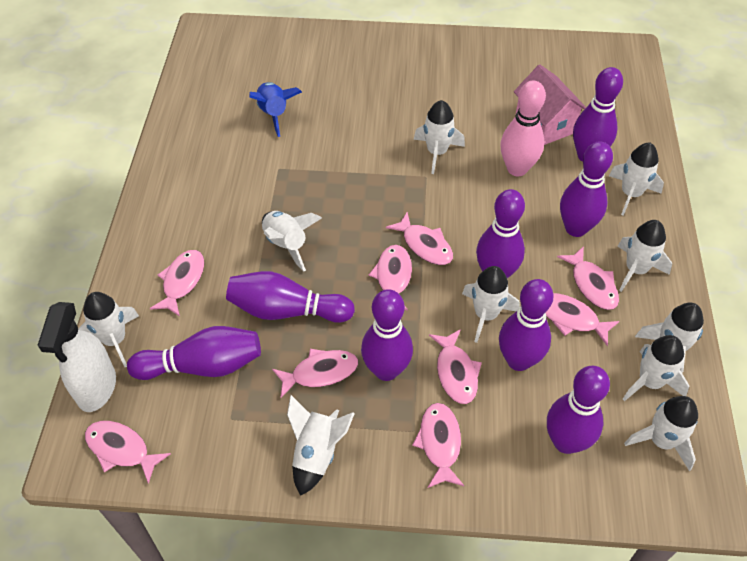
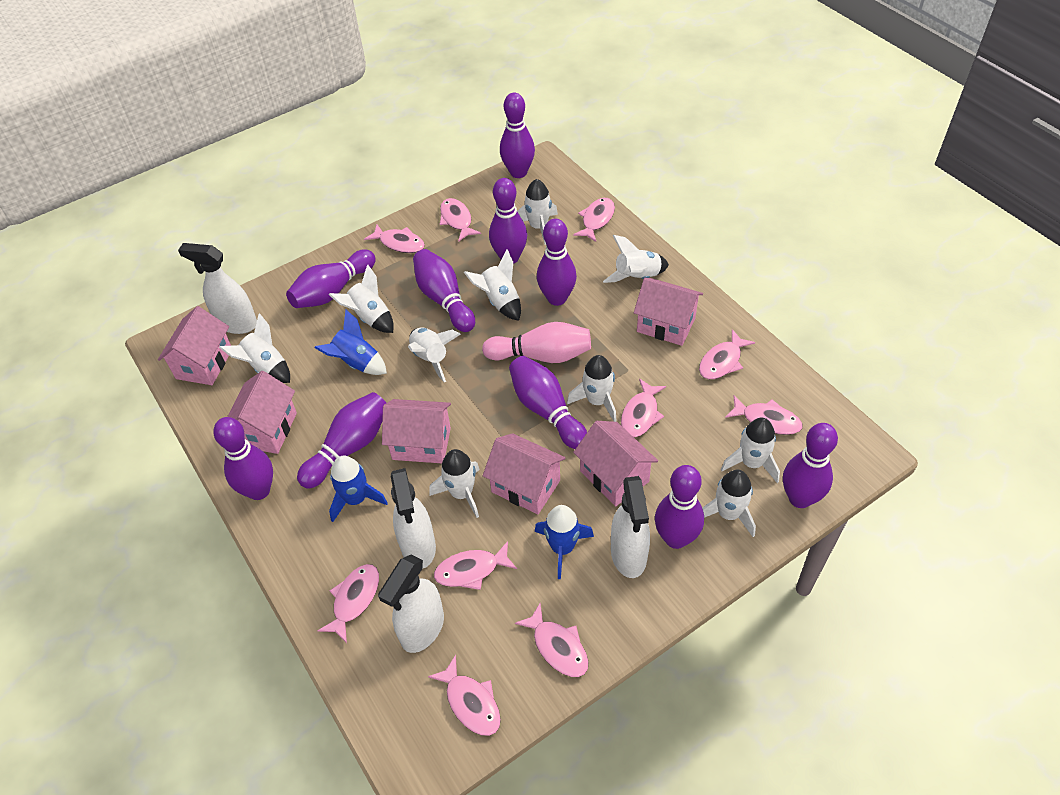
blue rocket: 1 -> 3
pink fish: 9 -> 10
pink house: 1 -> 6
purple bowling pin: 8 -> 10
white spray bottle: 1 -> 4

